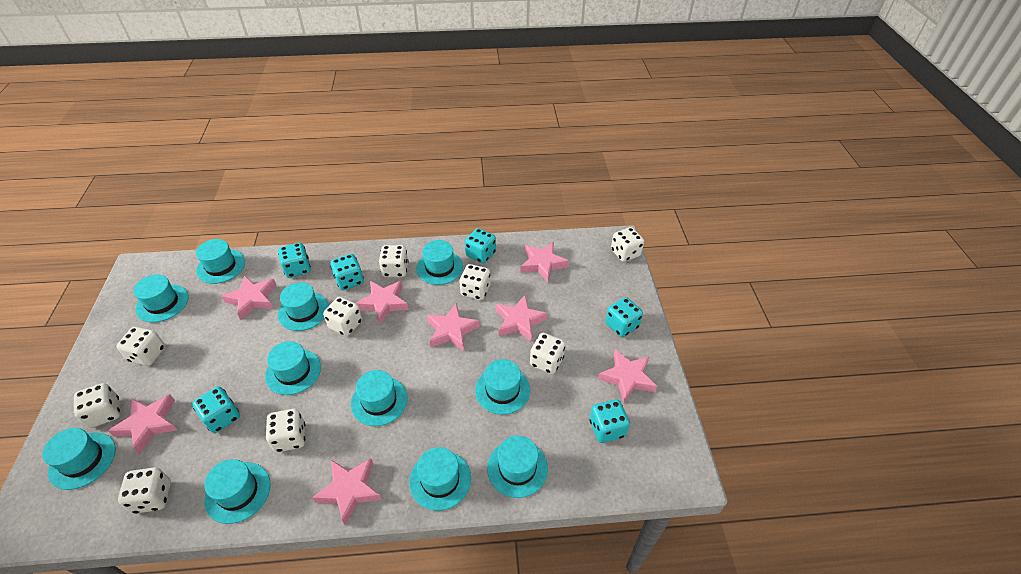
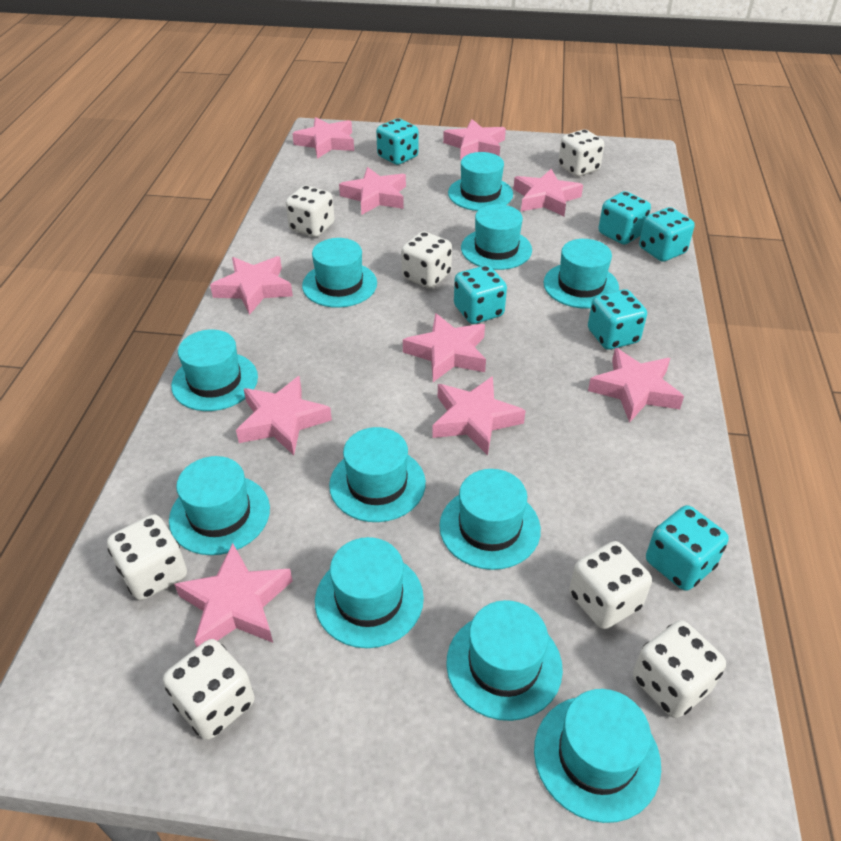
pink star: 8 -> 10
white dice: 9 -> 7

